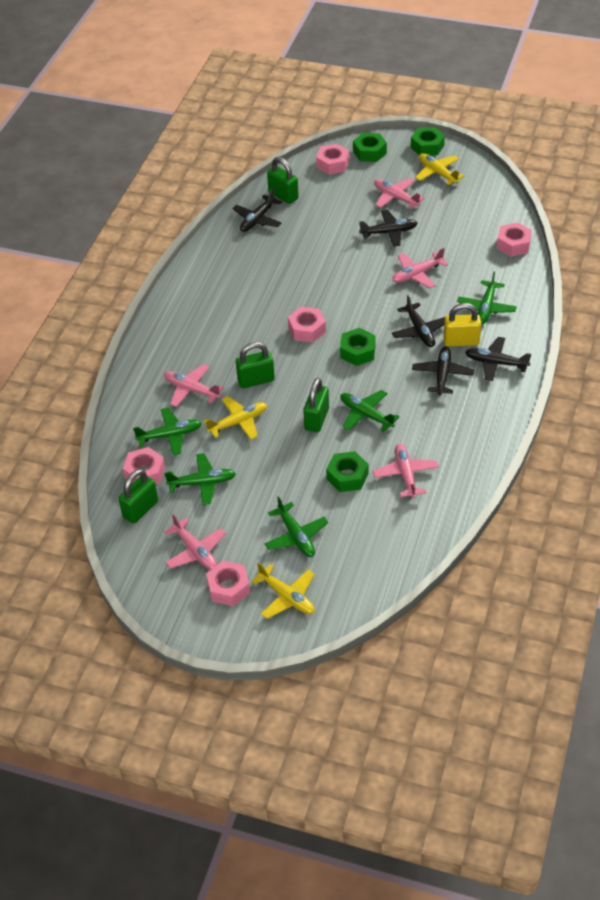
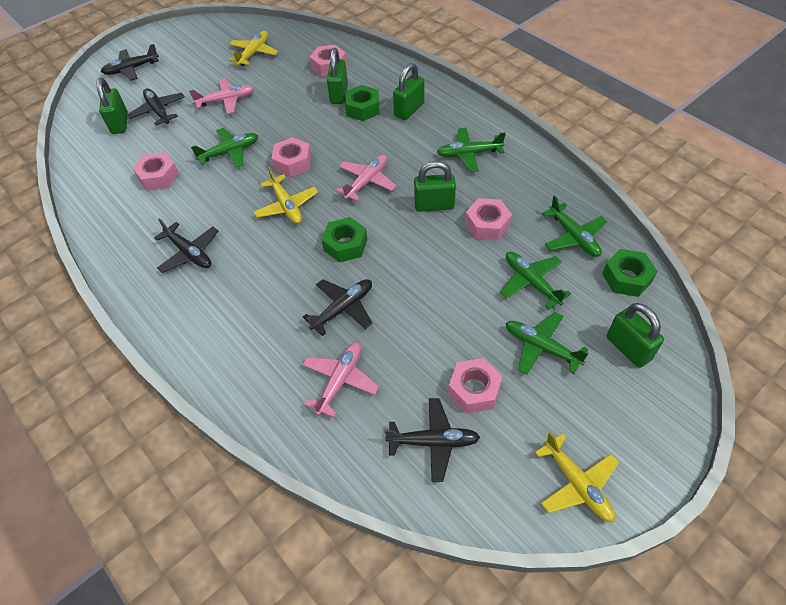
green nut: 4 -> 3
green padlock: 4 -> 5
pink plane: 5 -> 3
yellow padlock: 1 -> 0

